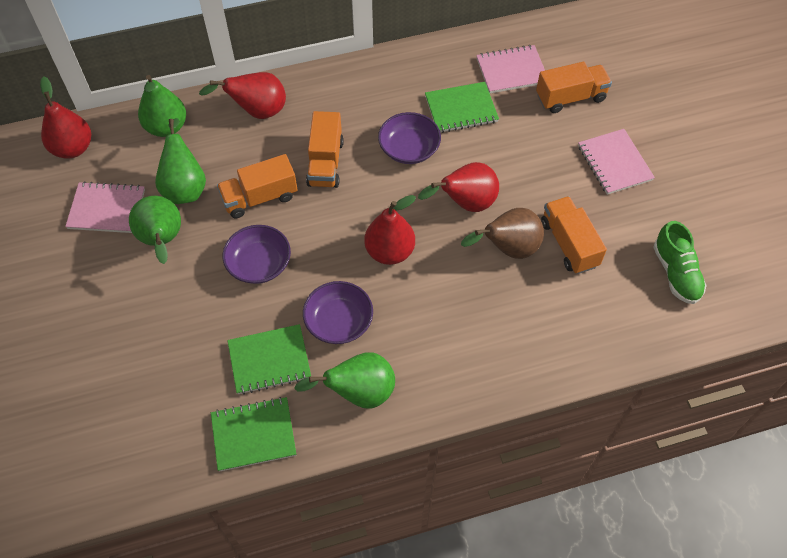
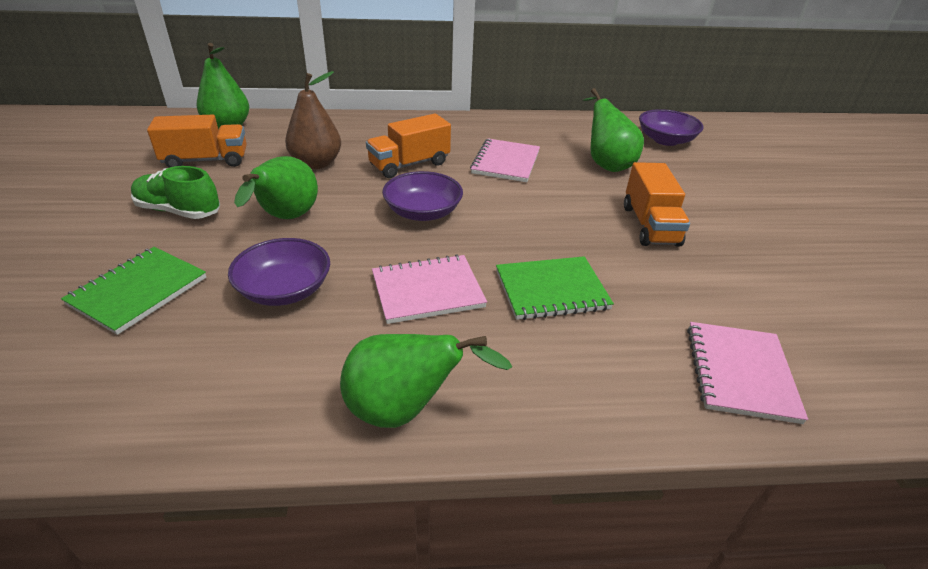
green notebook: 3 -> 2
orange truck: 4 -> 3
red pear: 4 -> 0

